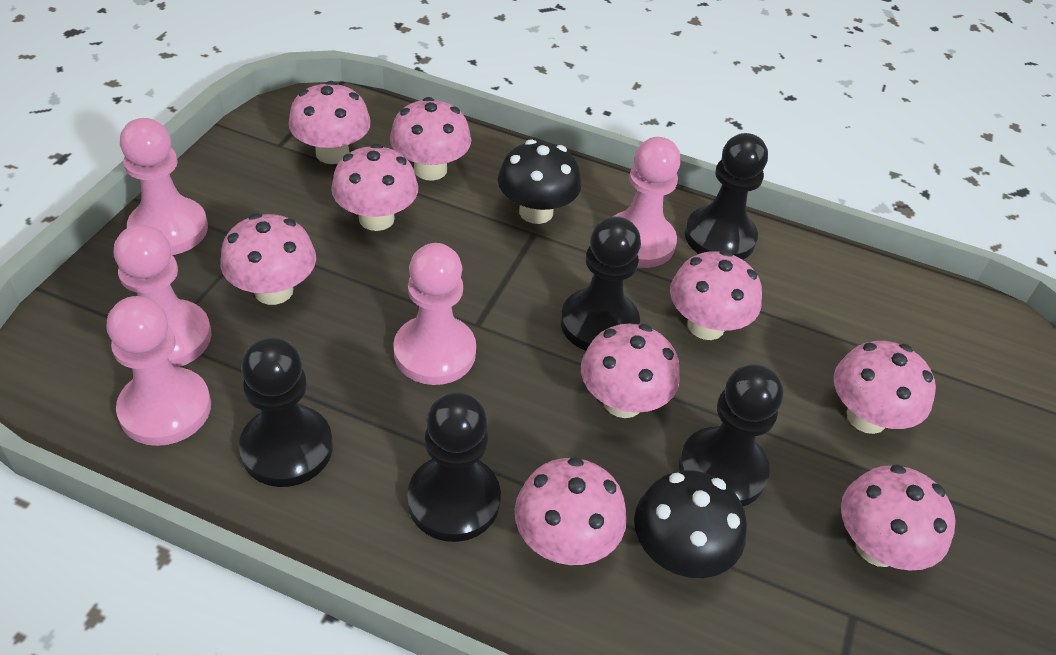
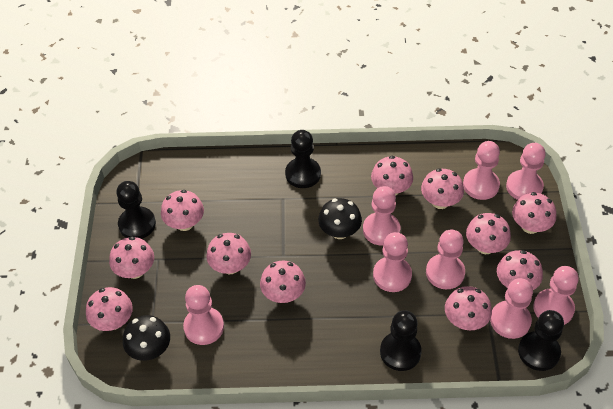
black pawn: 5 -> 4
pink mushroom: 9 -> 11
pink pawn: 5 -> 8

